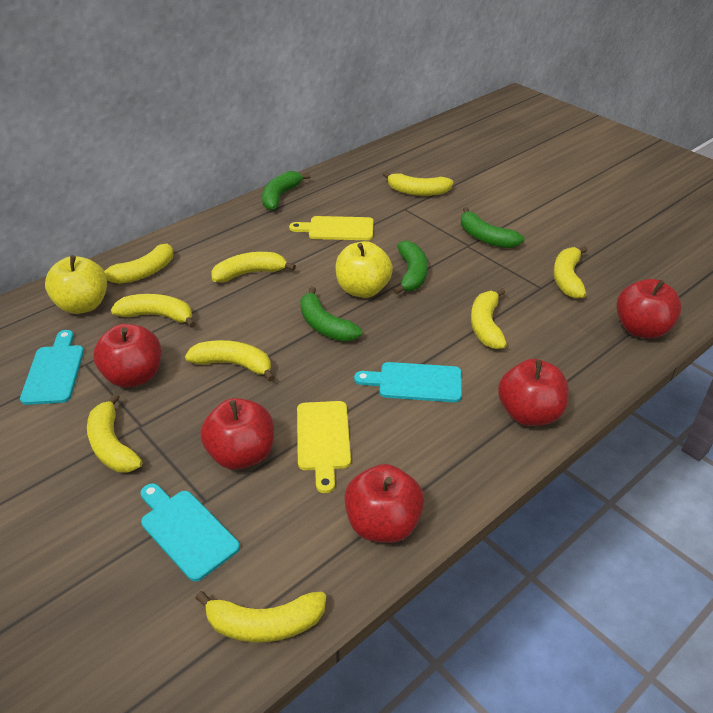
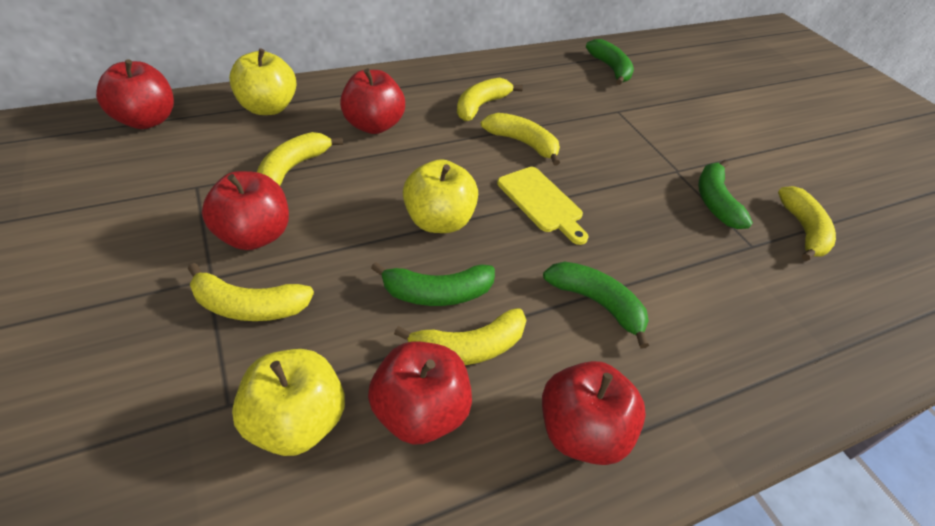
turquoise cutting board: 3 -> 0
yellow apple: 2 -> 3
yellow banana: 9 -> 6
yellow cutting board: 2 -> 1

